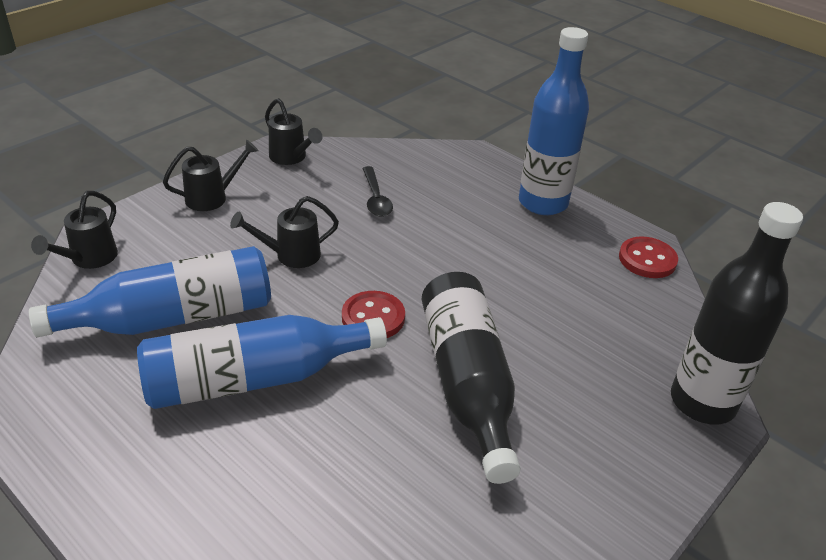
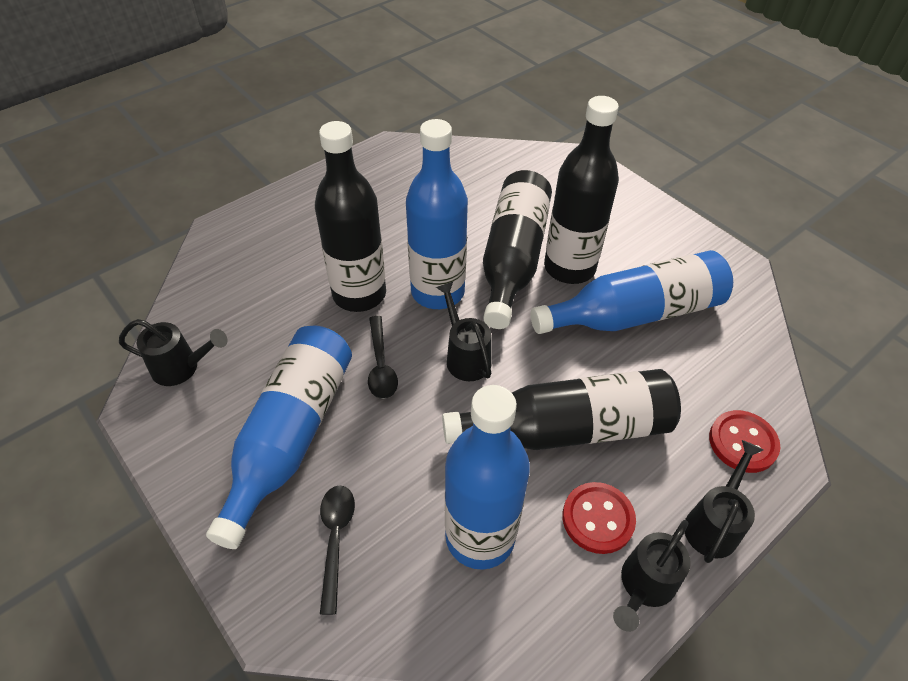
black bottle: 2 -> 4
black spoon: 1 -> 2
blue bottle: 3 -> 4

